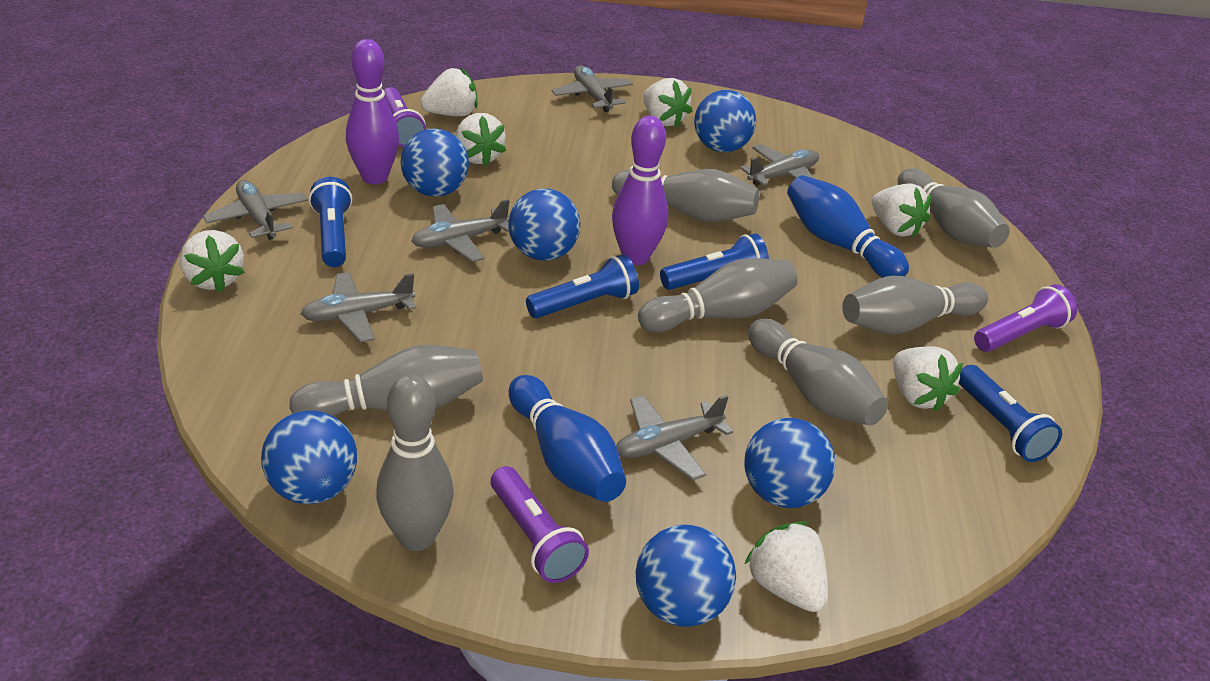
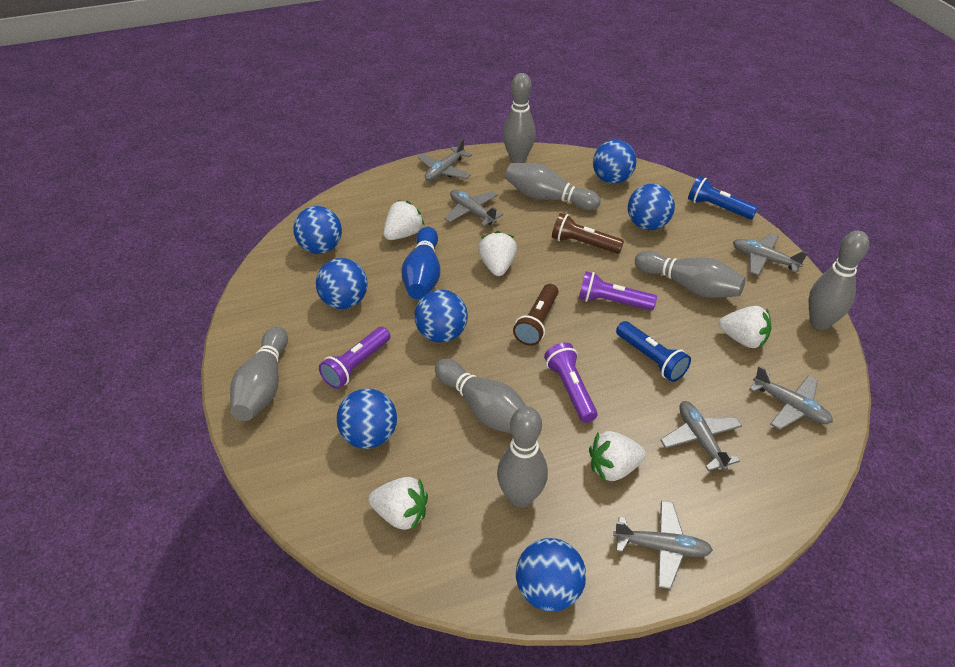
blue ball: 6 -> 7
blue bowling pin: 2 -> 1
blue flashlight: 4 -> 2
brown flashlight: 0 -> 2
purple bowling pin: 2 -> 0
white strawberry: 7 -> 5

